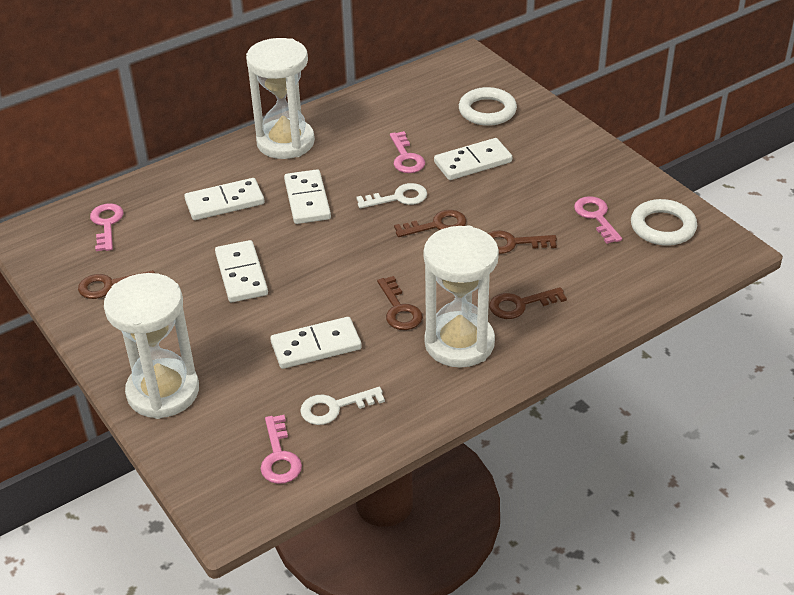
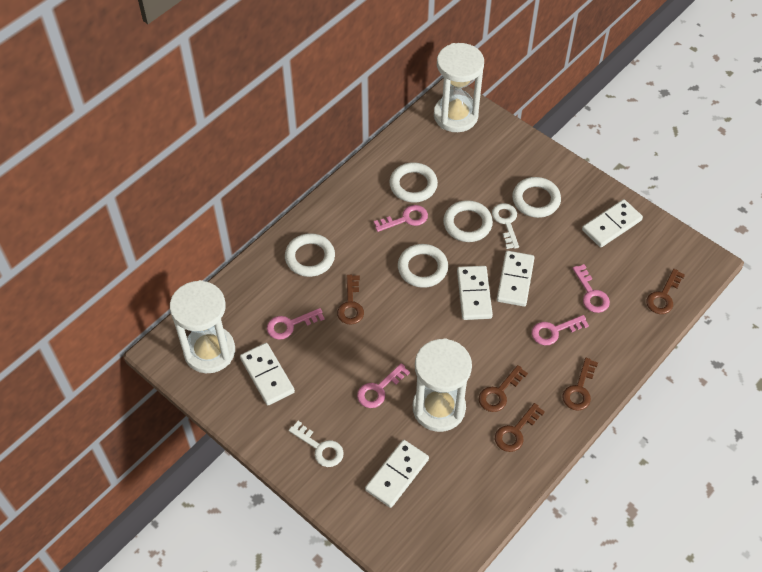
pink key: 4 -> 5
white ring: 2 -> 5

